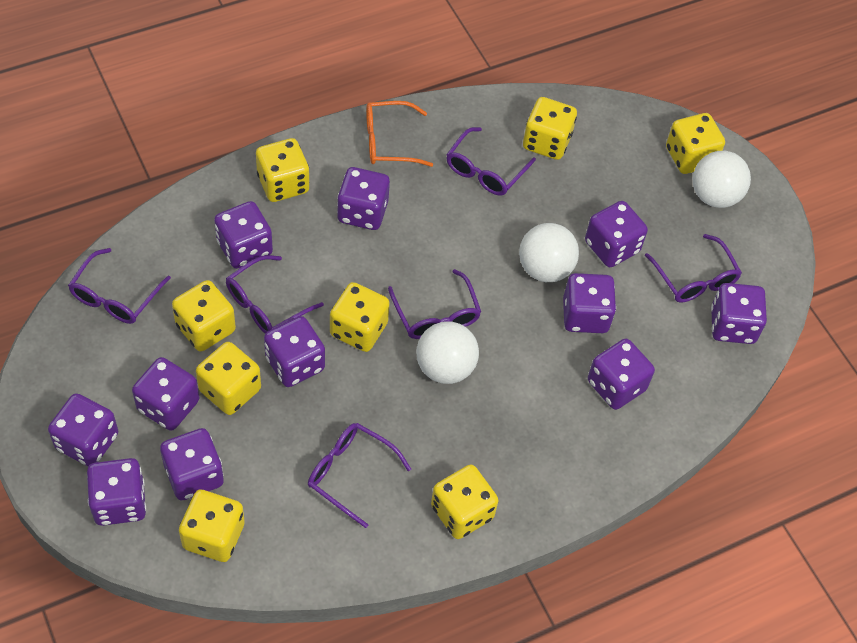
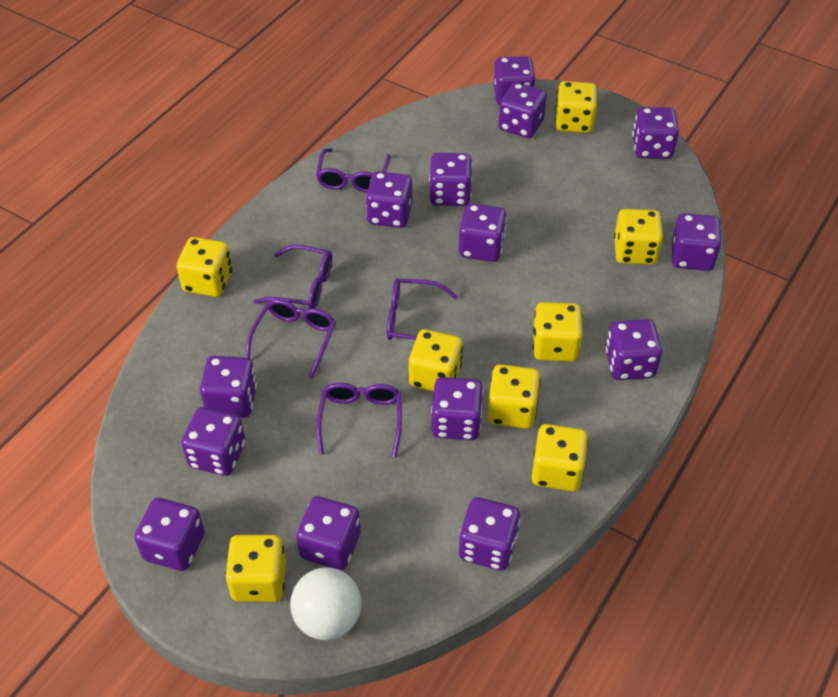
orange glasses: 1 -> 0
purple dice: 11 -> 14
purple glasses: 6 -> 5
white ball: 3 -> 1

